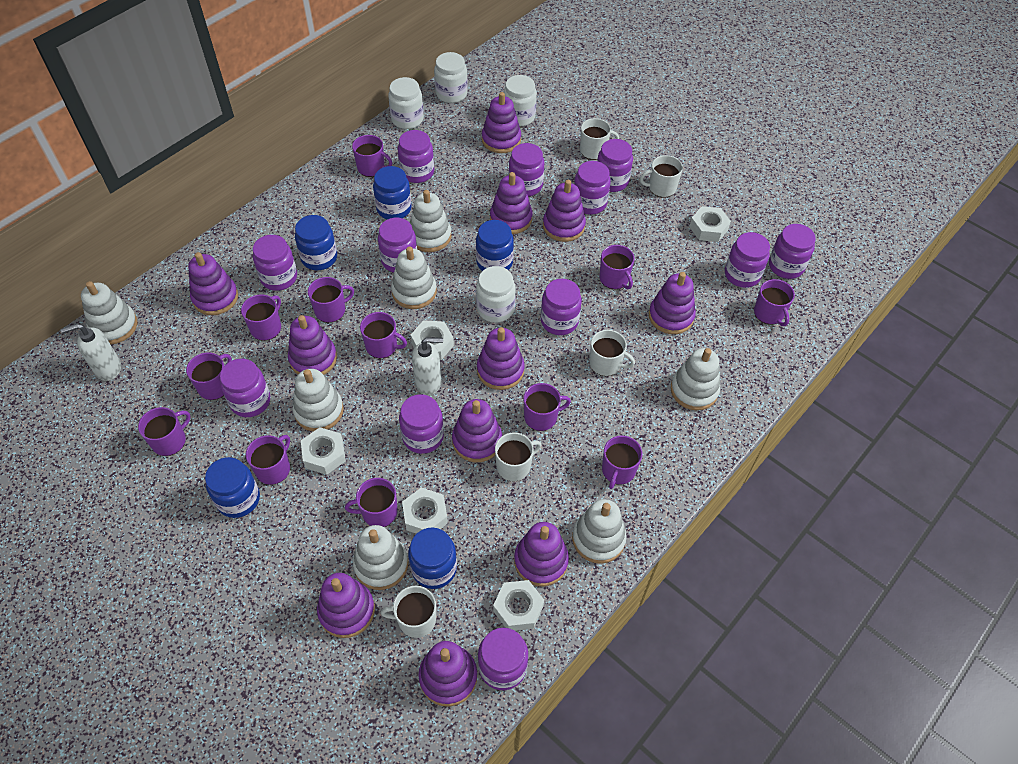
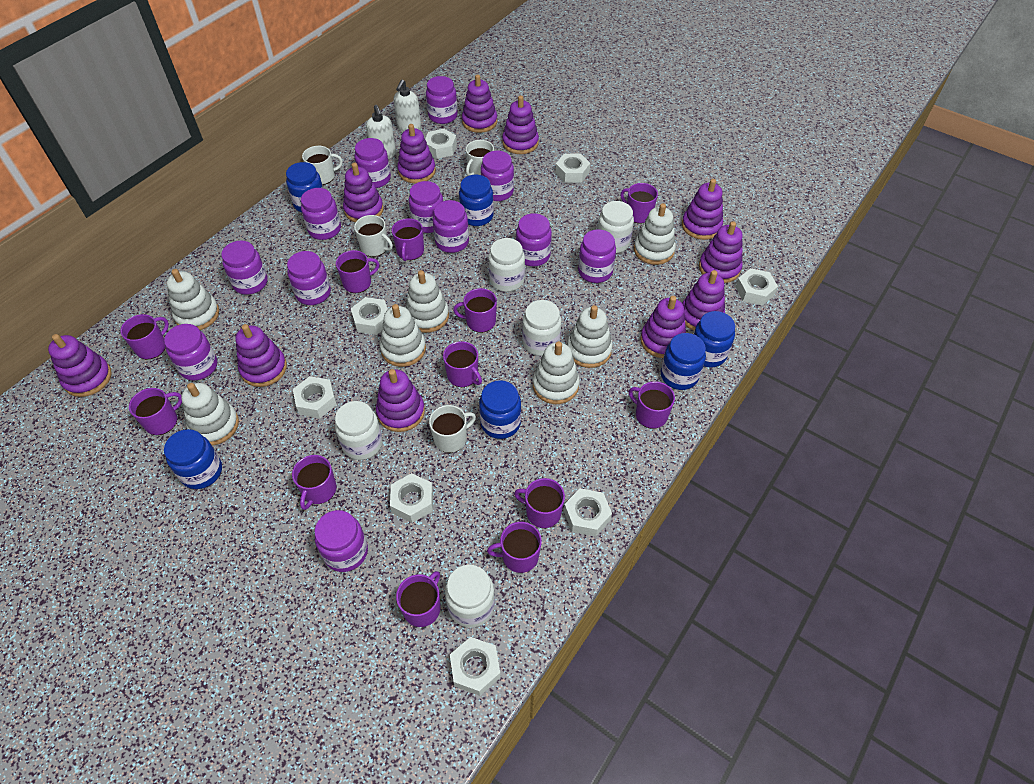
blue jar: 5 -> 6
white jar: 4 -> 5
white mug: 5 -> 4
white nut: 5 -> 8

